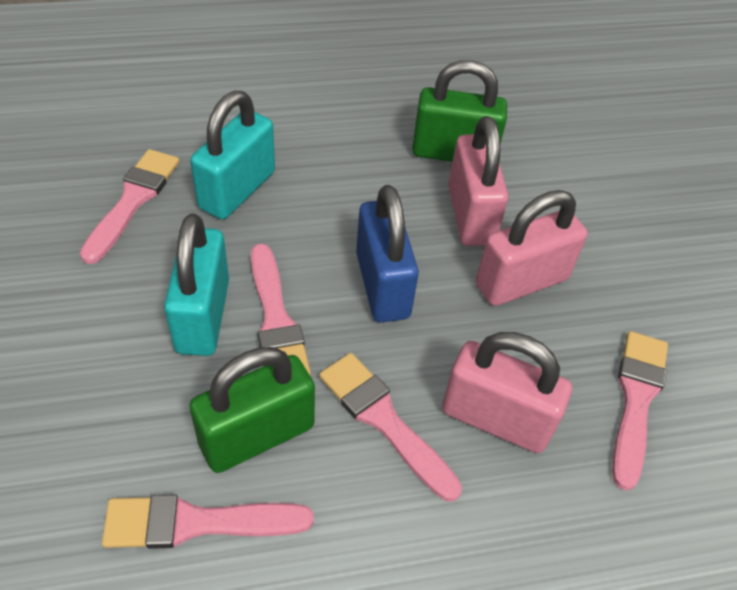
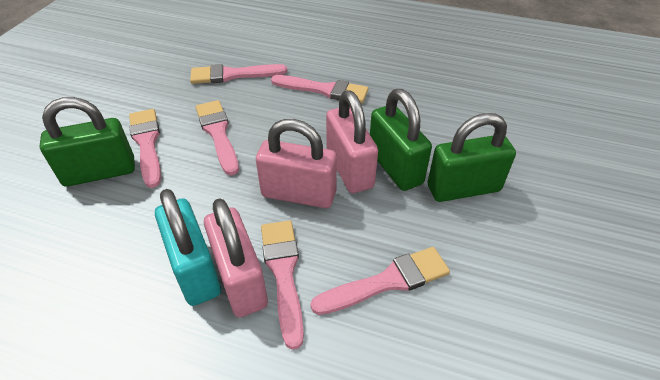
blue padlock: 1 -> 0
green padlock: 2 -> 3
pink brush: 5 -> 6
turquoise padlock: 2 -> 1

